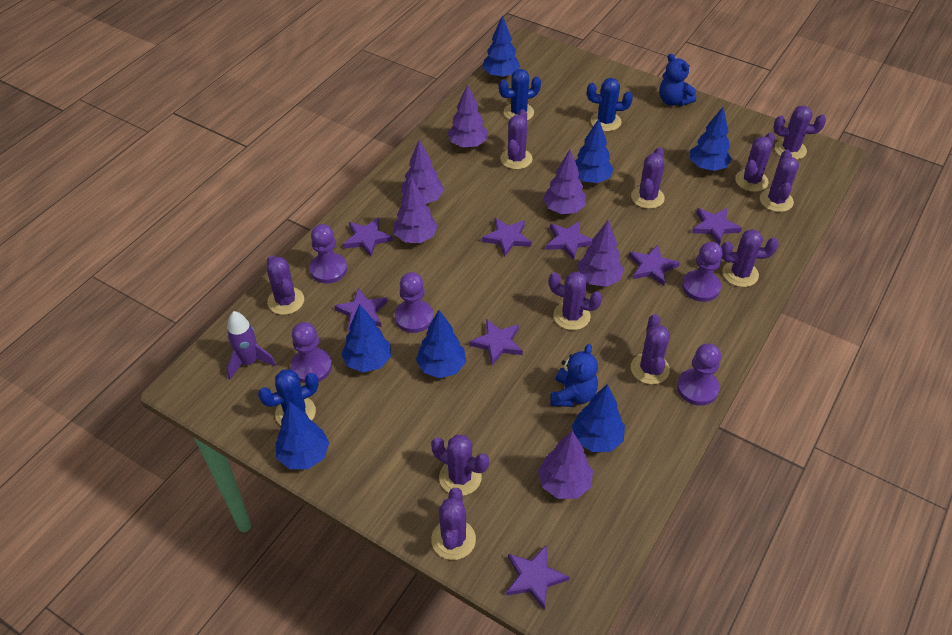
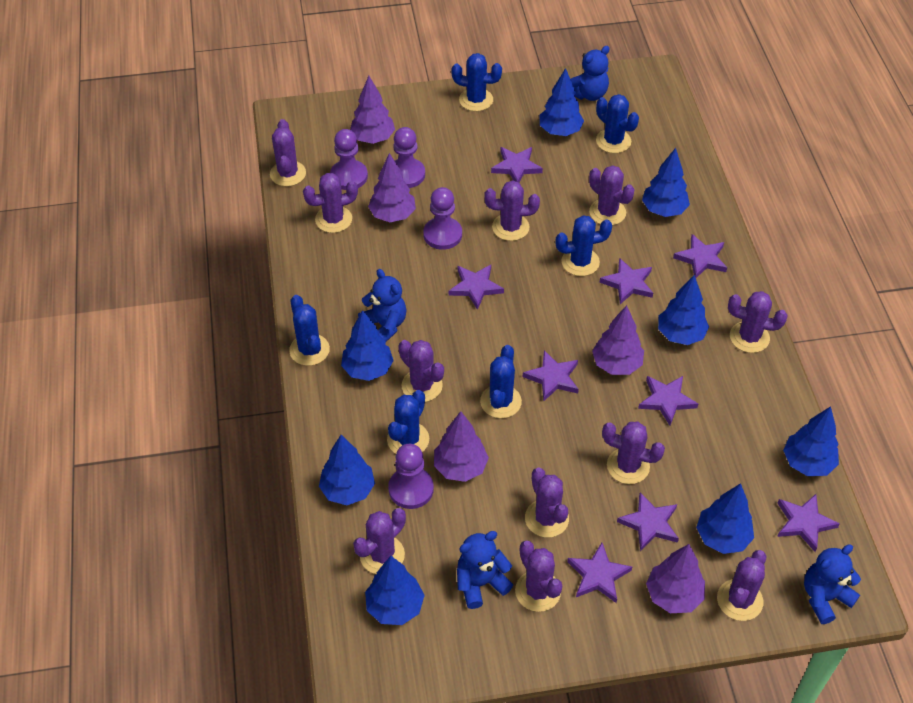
blue cactus: 3 -> 6
blue teddy bear: 2 -> 4
blue tree: 7 -> 8
purple pawn: 5 -> 4
purple rocket: 1 -> 0
purple star: 8 -> 9
purple tree: 6 -> 5

